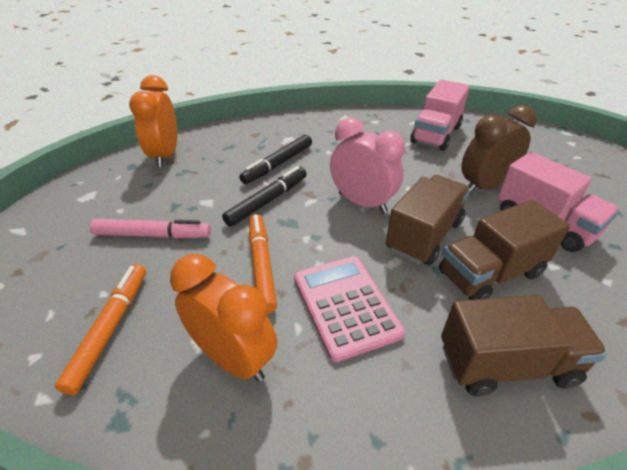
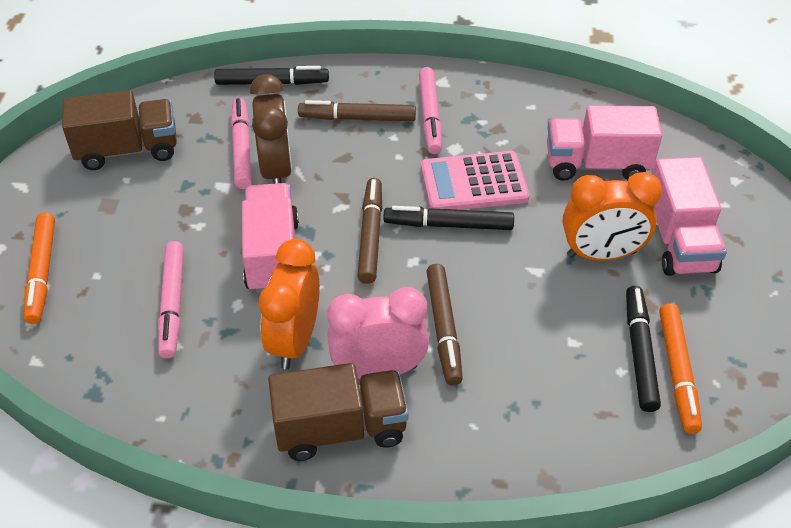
black marker: 2 -> 3
brown marker: 0 -> 3
brown truck: 3 -> 2
pink marker: 1 -> 3
pink truck: 2 -> 3

